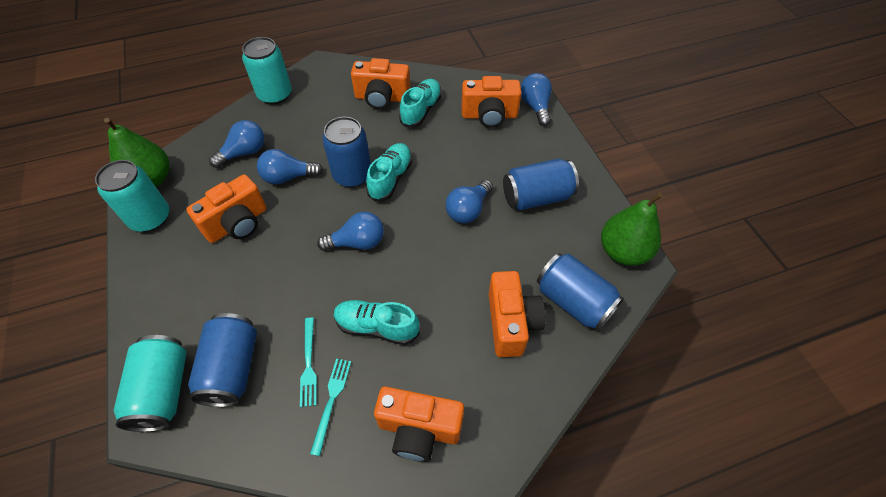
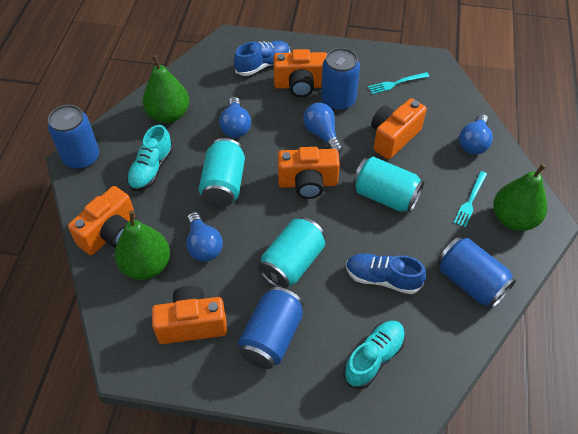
blue light bulb: 5 -> 4
blue shoe: 0 -> 2
green pear: 2 -> 3
turquoise shoe: 3 -> 2

